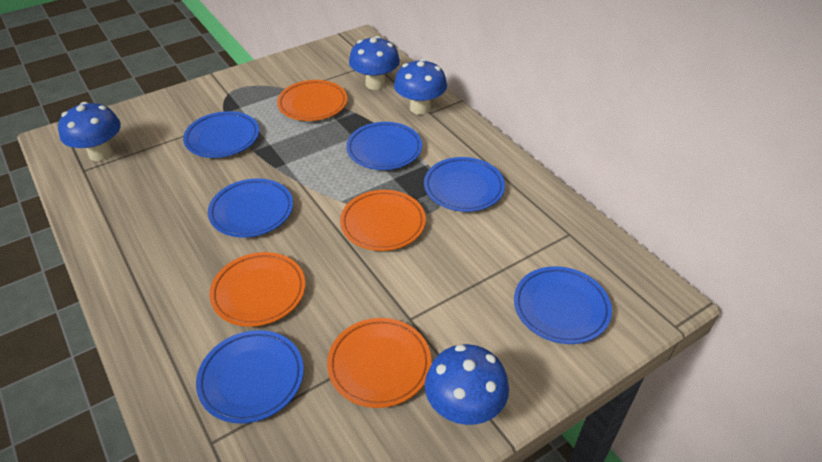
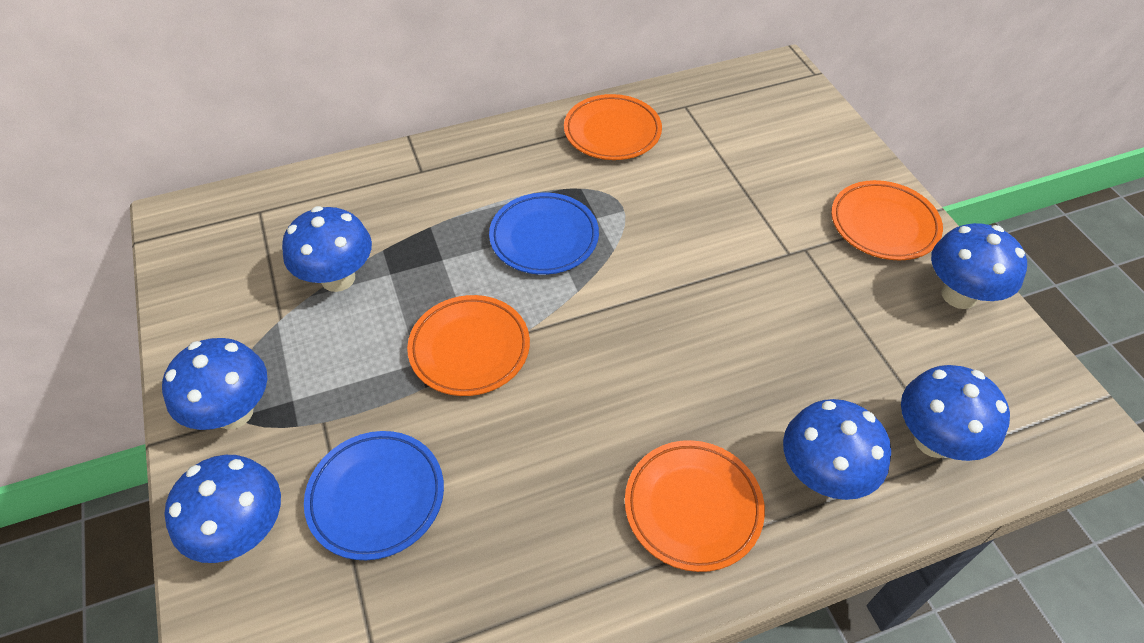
blue mushroom: 4 -> 6
blue plate: 6 -> 2

